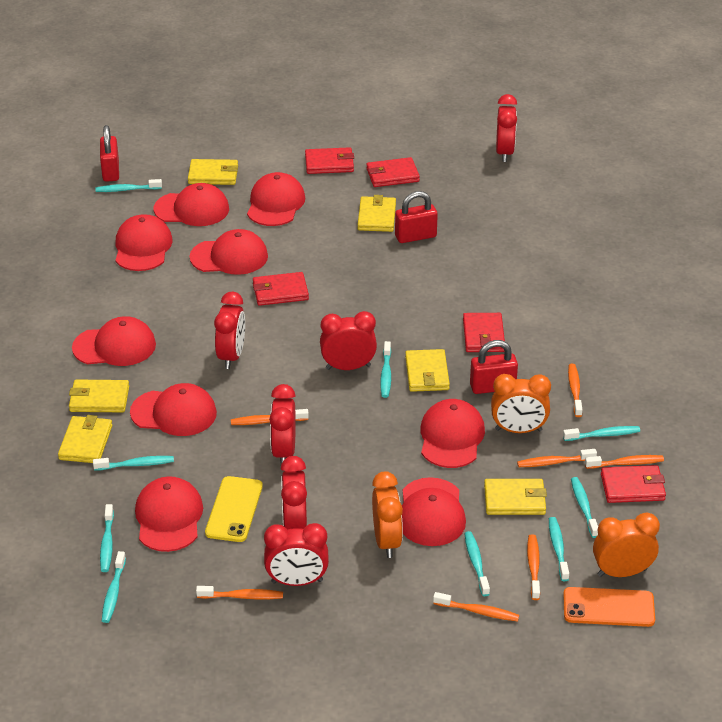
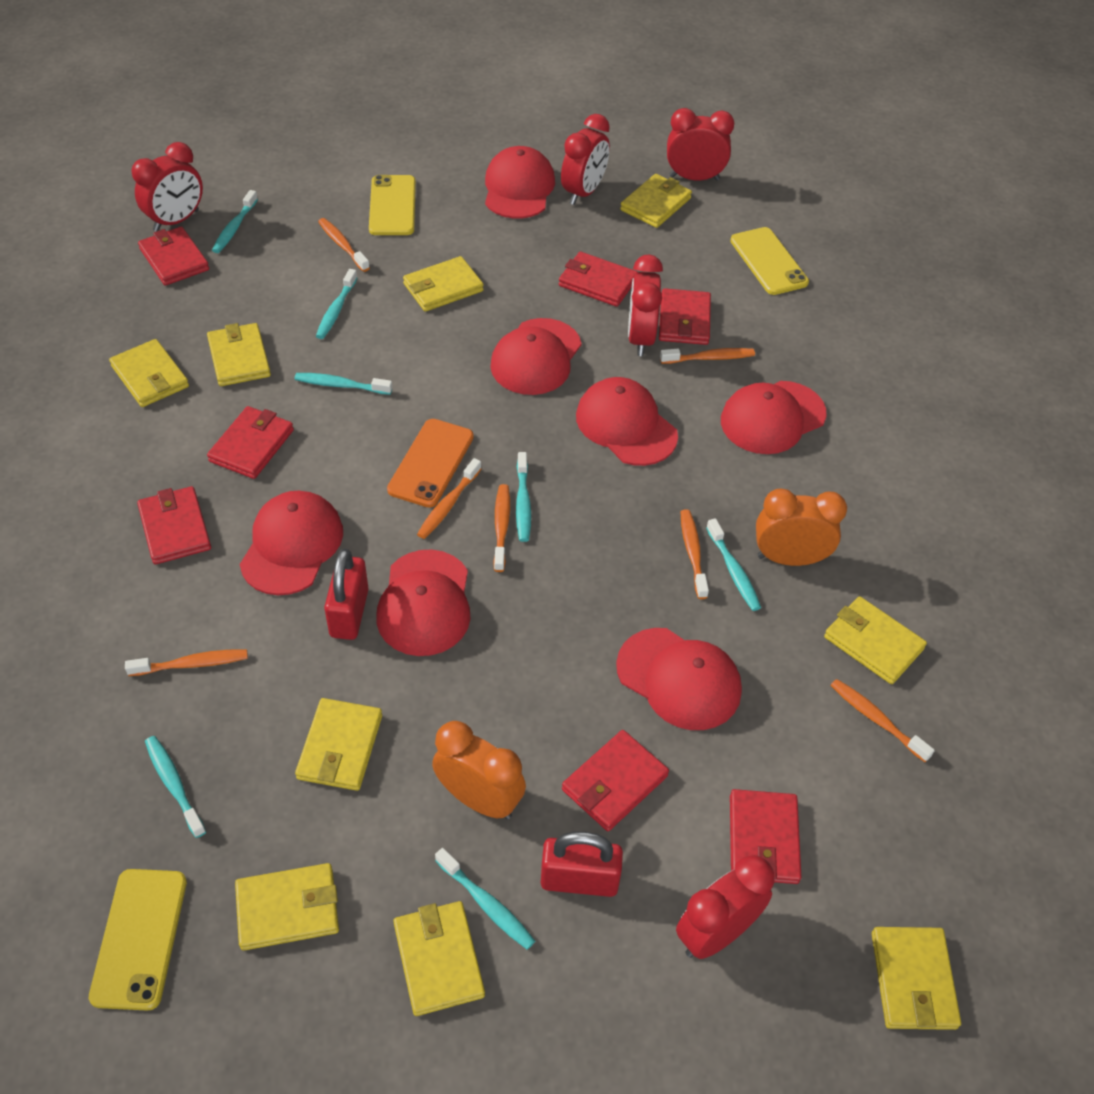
orange clock: 3 -> 2
red cap: 9 -> 7
red clock: 6 -> 5
red padlock: 3 -> 2
red wallet: 5 -> 7
turquoise toothbrush: 9 -> 7
yellow phone: 1 -> 3
yellow wallet: 6 -> 9

